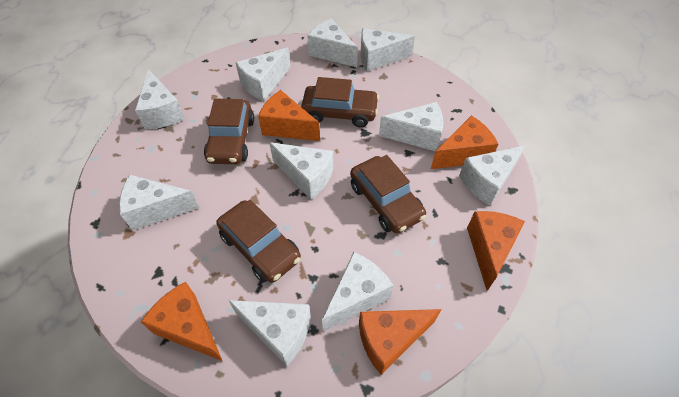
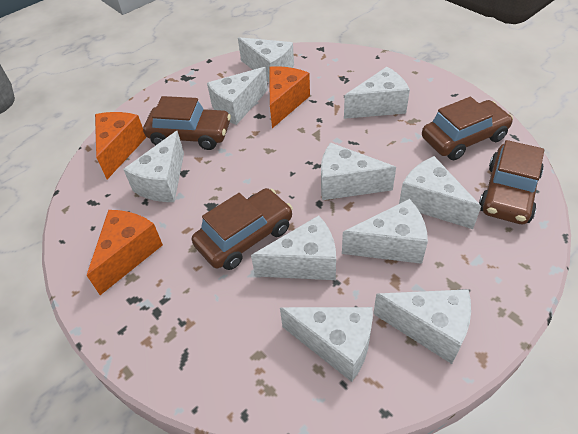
orange cheese: 5 -> 3

